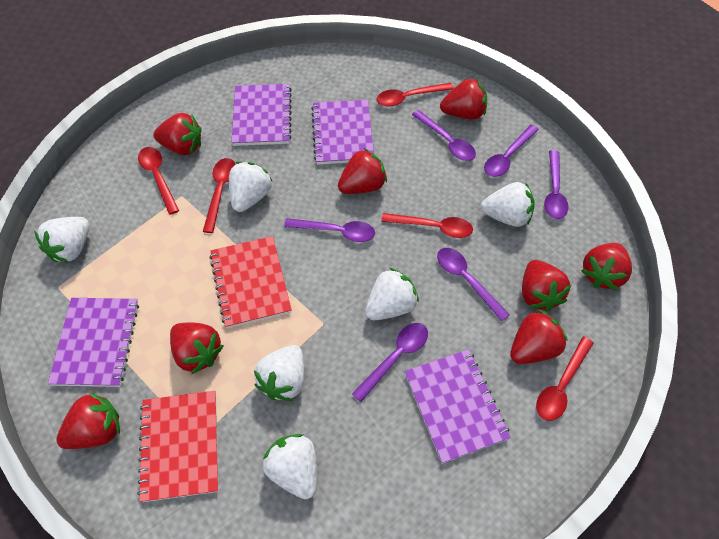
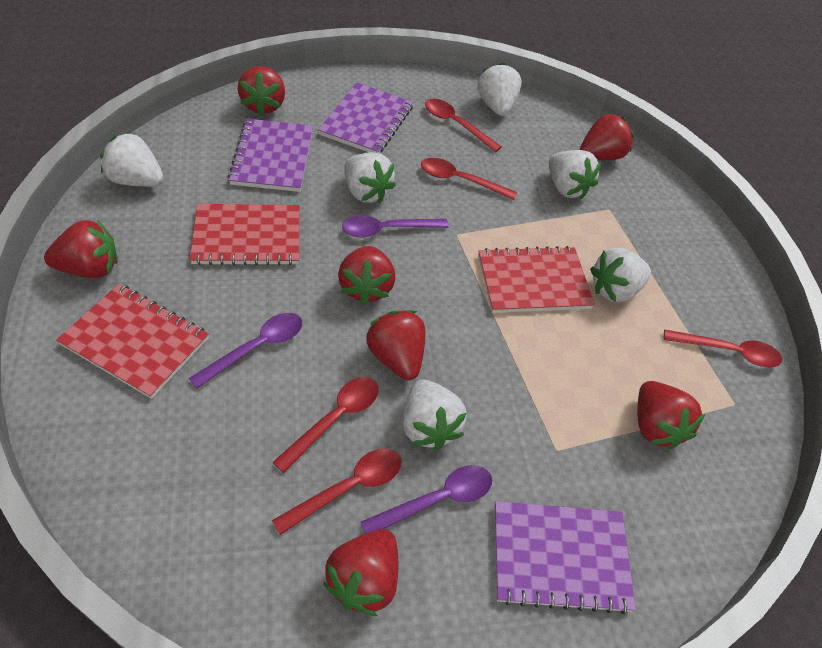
purple notebook: 4 -> 3
purple spoon: 6 -> 3
red notebook: 2 -> 3
red strawberry: 8 -> 7

